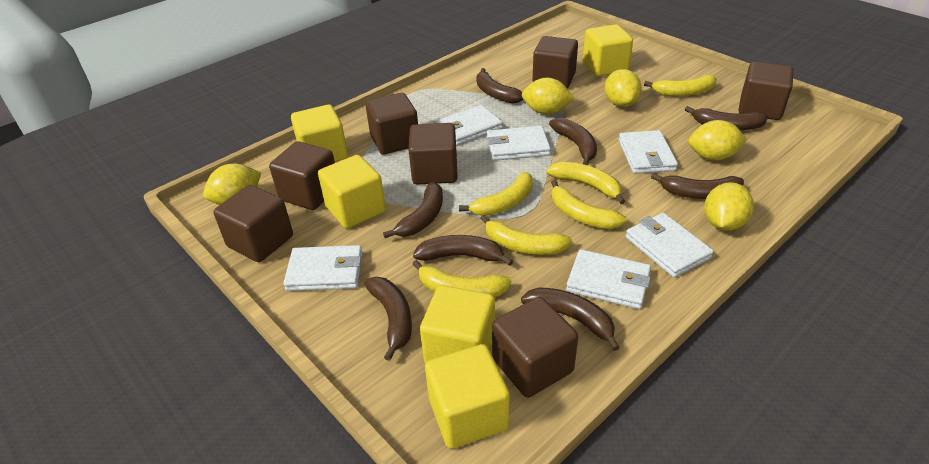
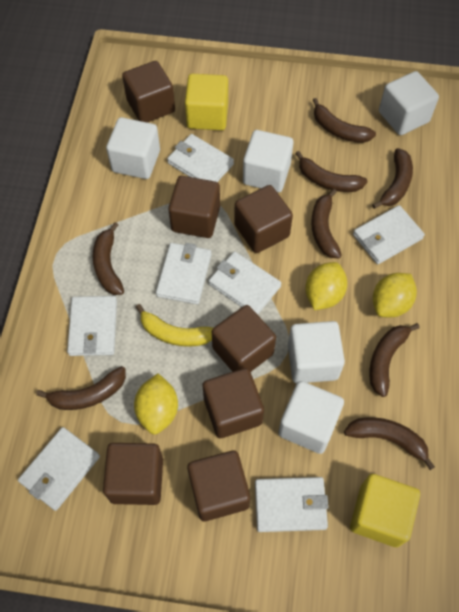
white cube: 0 -> 5
white wallet: 6 -> 7
yellow banana: 6 -> 1
yellow cube: 5 -> 2
yellow lemon: 5 -> 3

